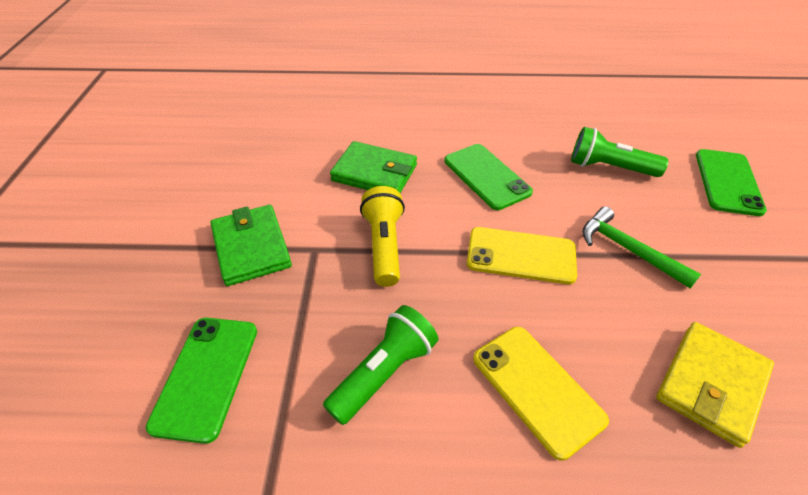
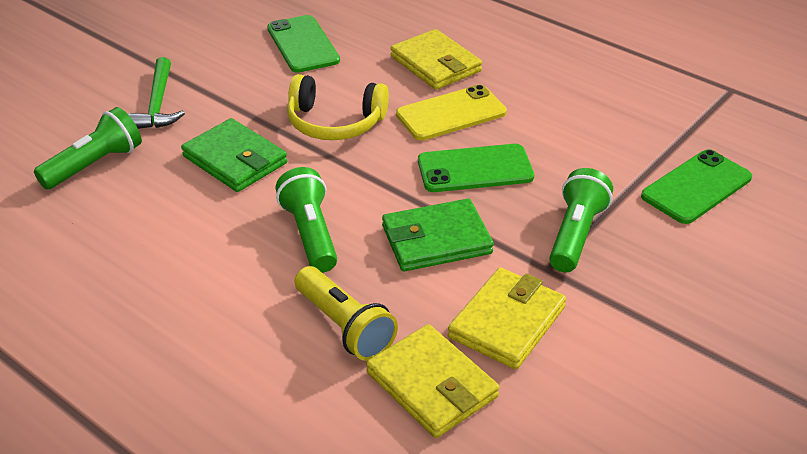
green flashlight: 2 -> 3
yellow headphones: 0 -> 1
yellow phone: 2 -> 1
yellow wallet: 1 -> 3

